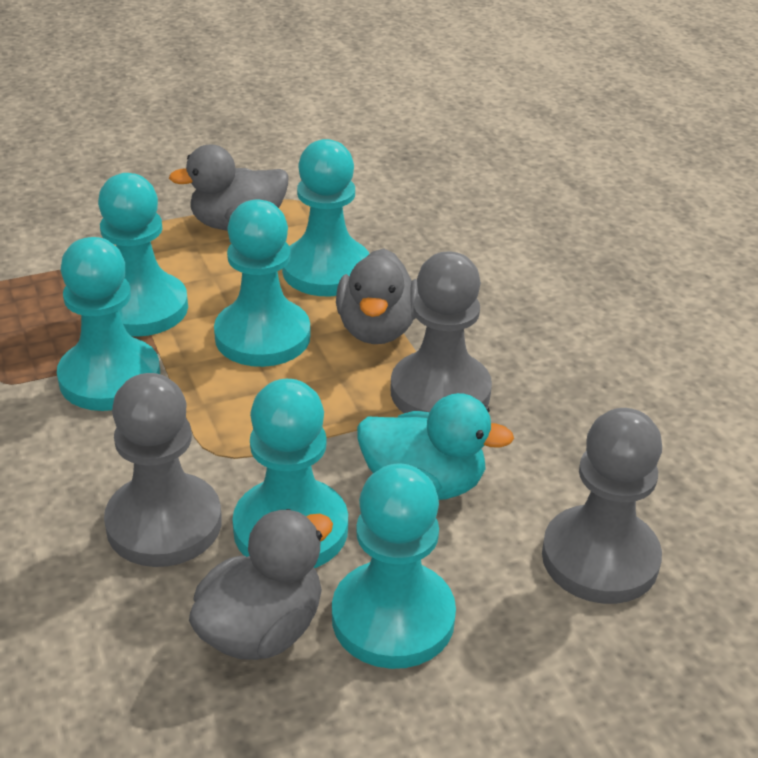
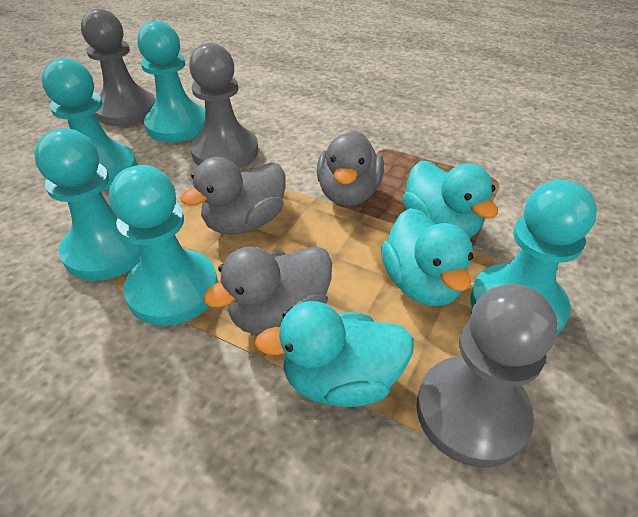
turquoise duck: 1 -> 3
turquoise pawn: 6 -> 5

